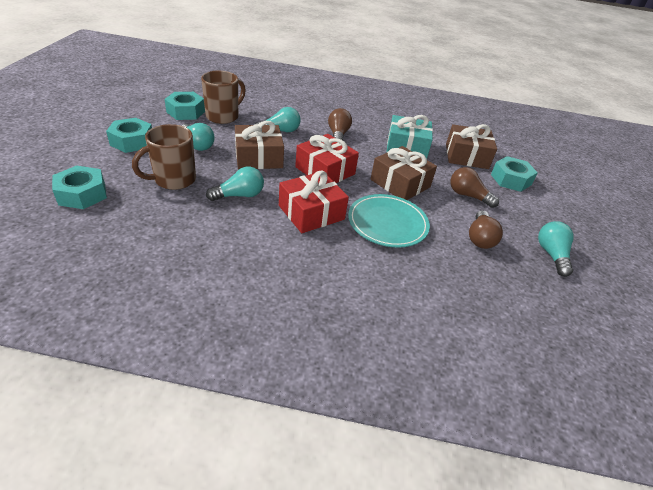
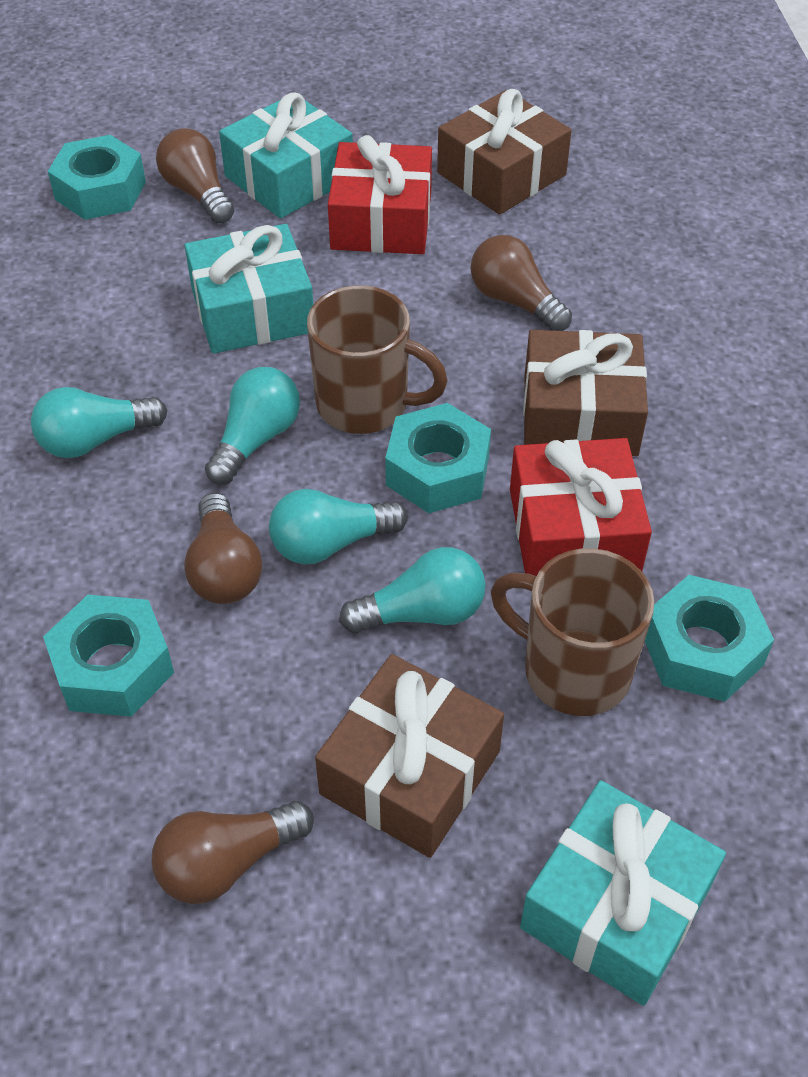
brown light bulb: 3 -> 4
turquoise gift: 1 -> 3
turquoise plate: 1 -> 0

